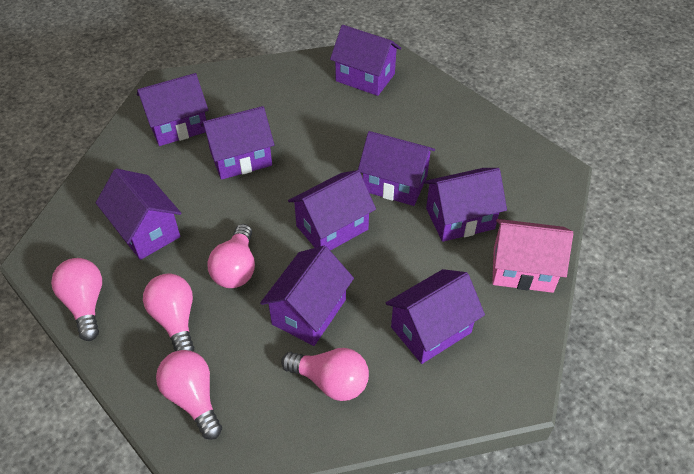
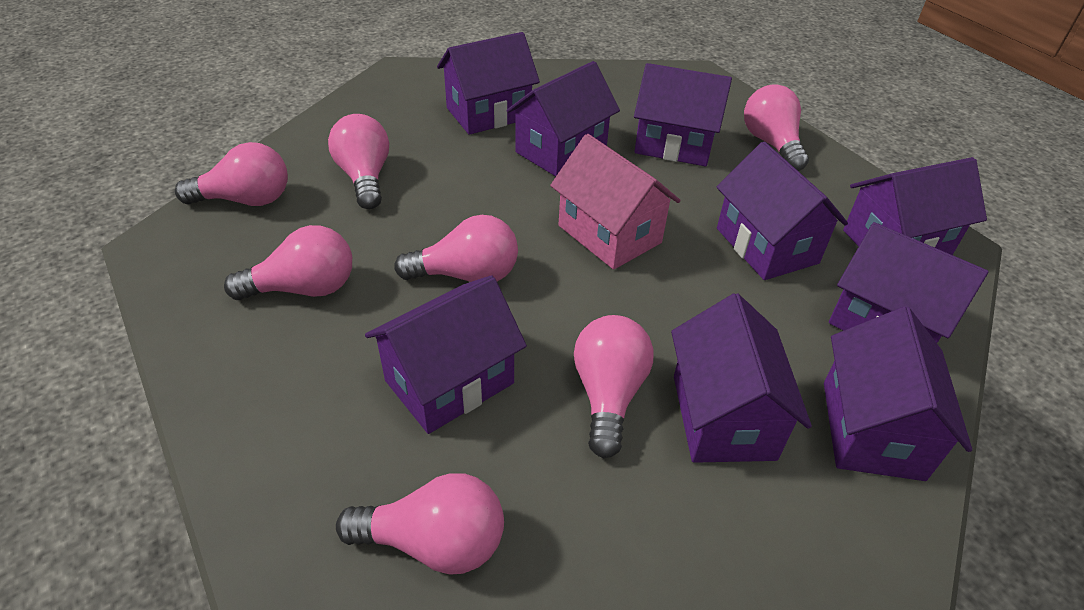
pink light bulb: 5 -> 7

